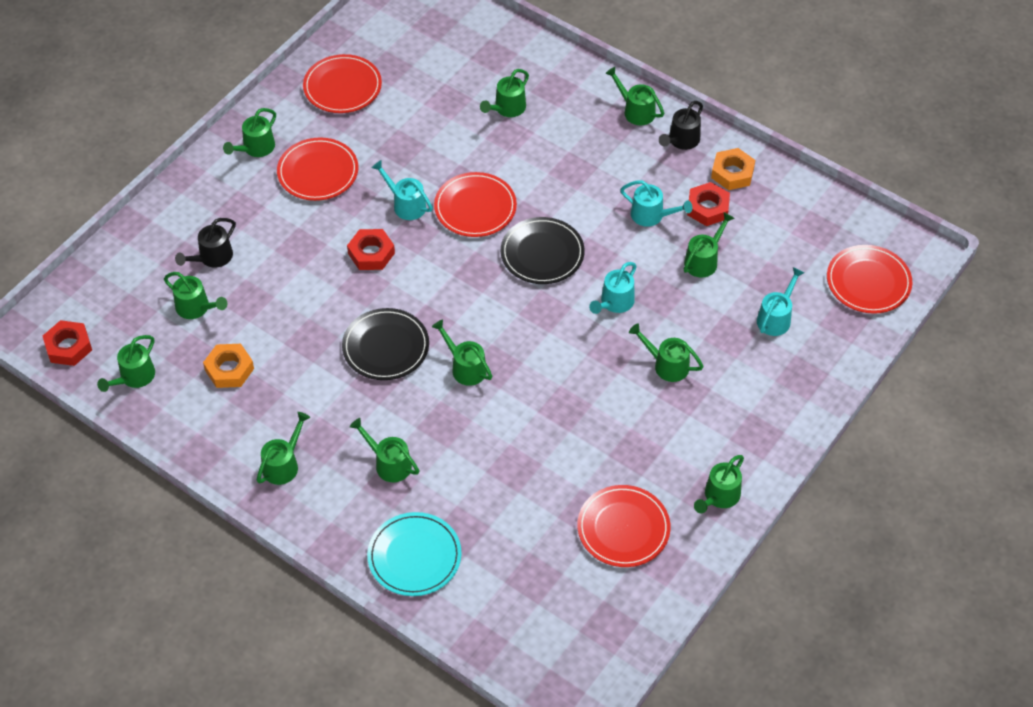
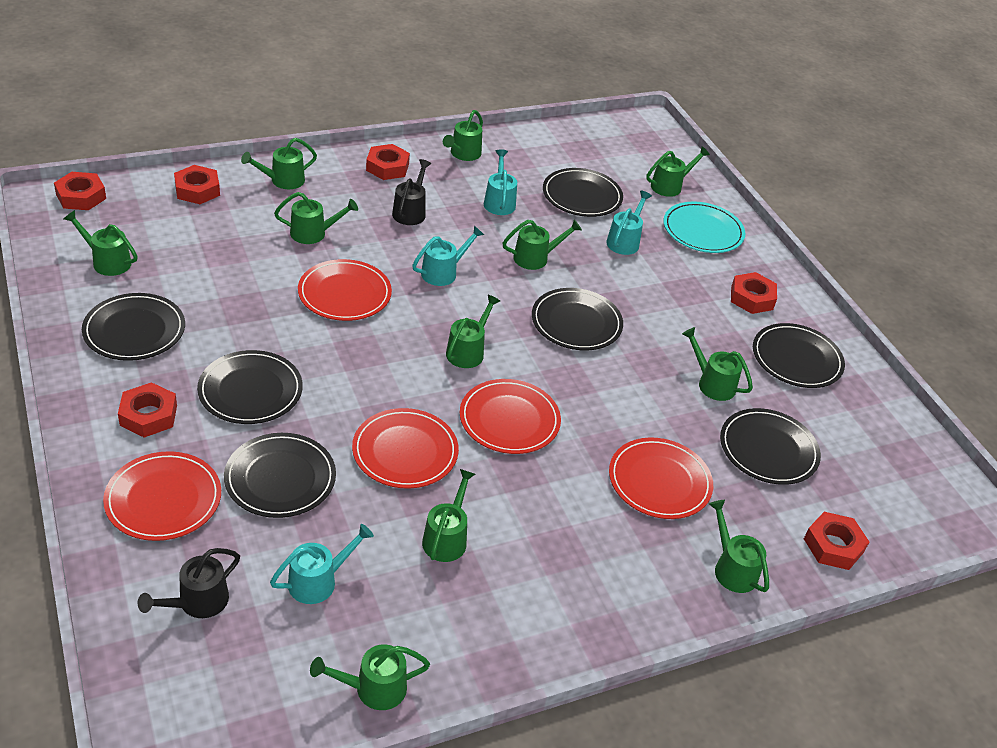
black plate: 2 -> 7
orange nut: 2 -> 0
red nut: 3 -> 6

